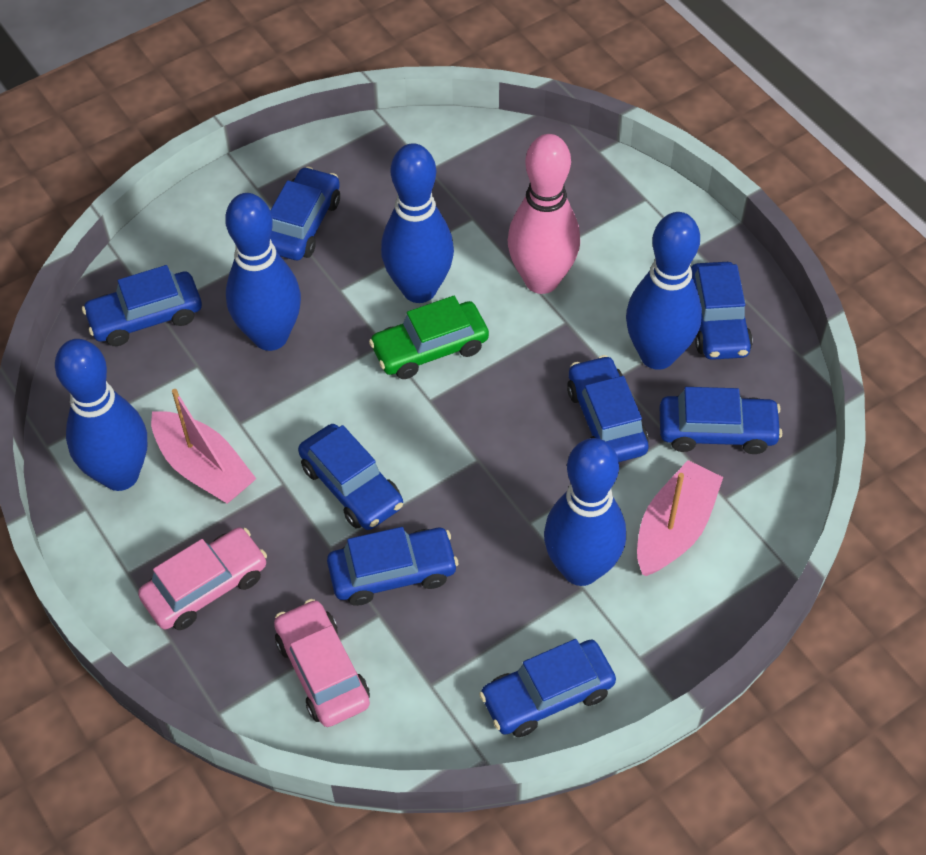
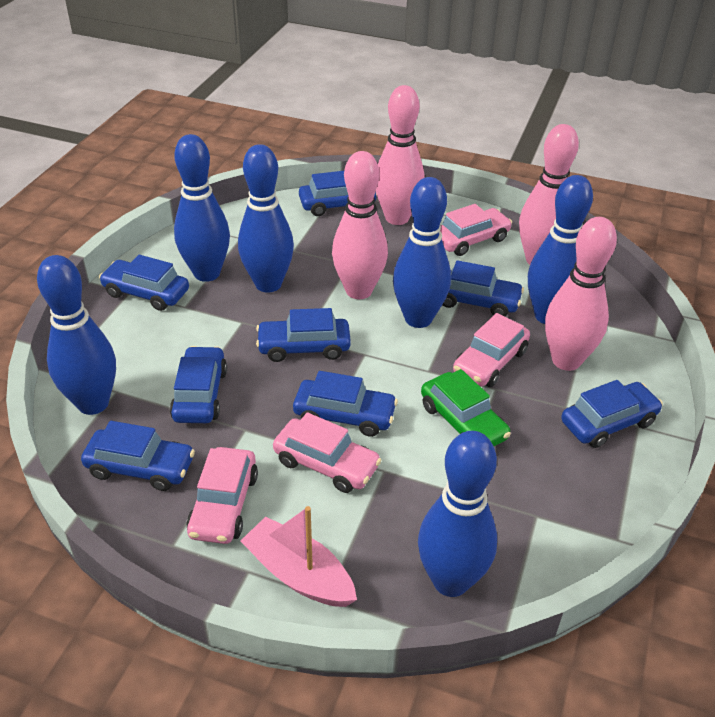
blue bowling pin: 5 -> 6
pink boat: 2 -> 1
pink bowling pin: 1 -> 4
pink car: 2 -> 4

